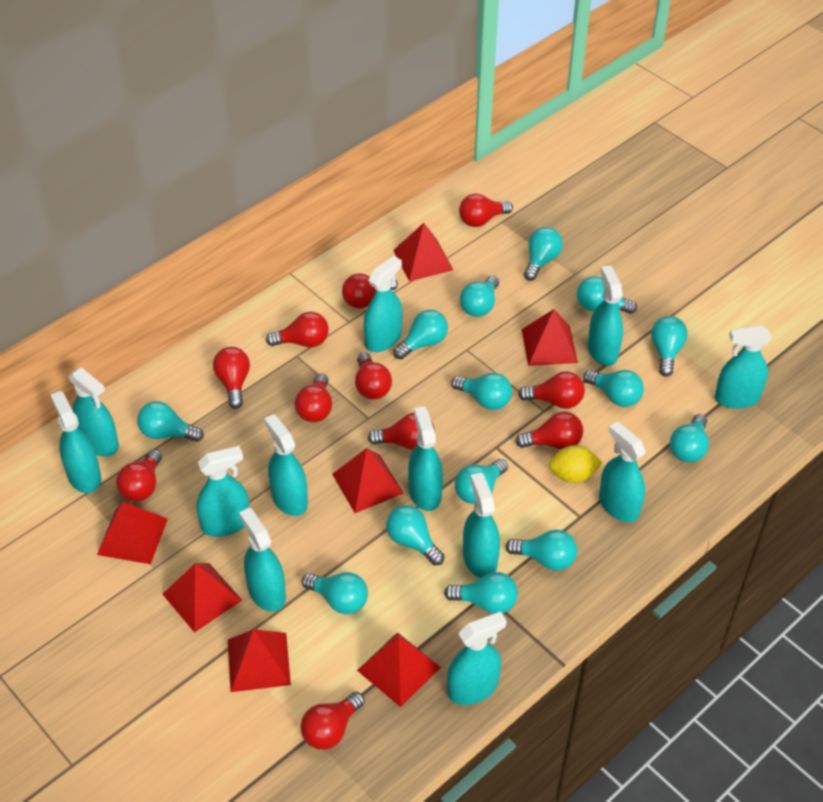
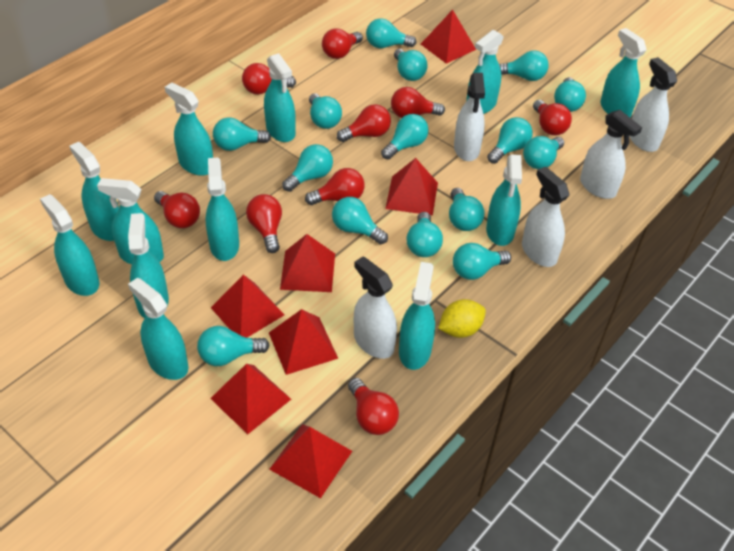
red light bulb: 11 -> 9
turquoise light bulb: 14 -> 15
white spray bottle: 0 -> 5

